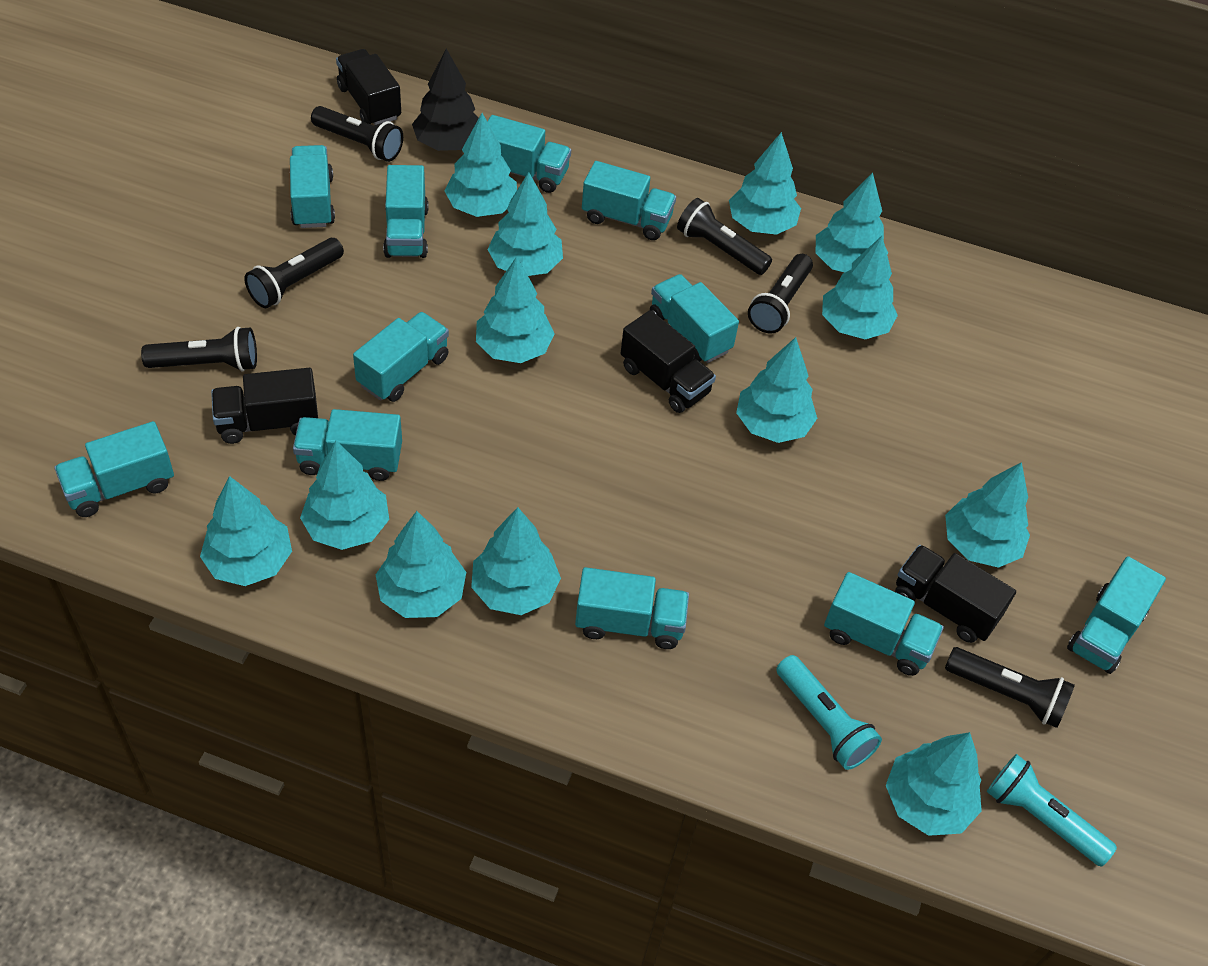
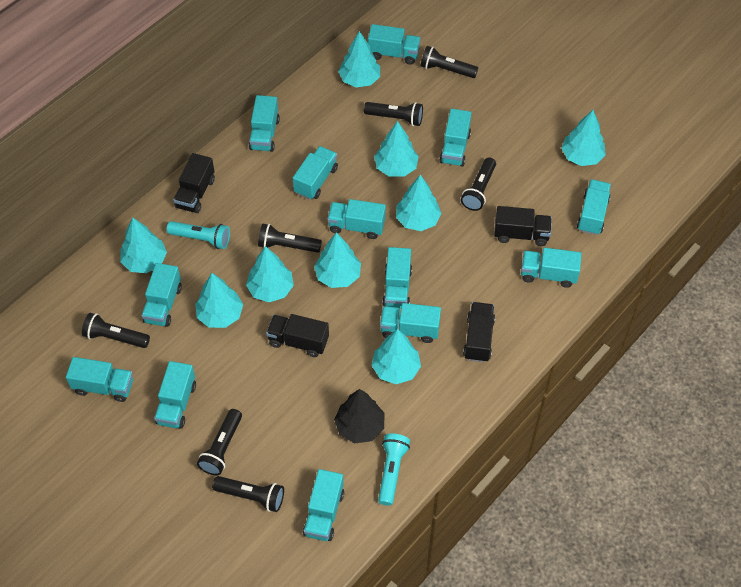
black flashlight: 6 -> 7
turquoise tree: 13 -> 9
turquoise truck: 11 -> 13

